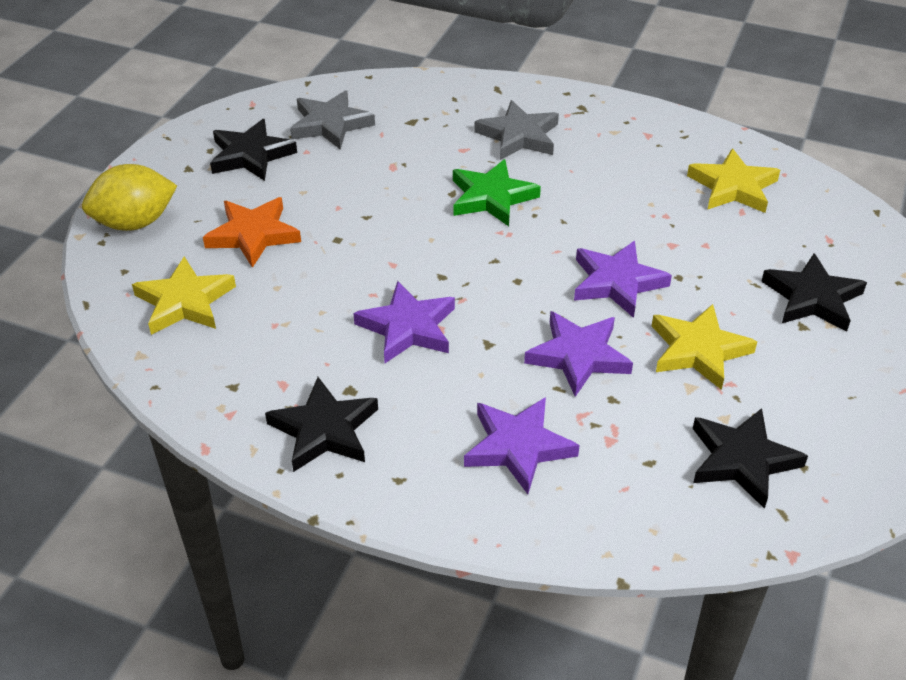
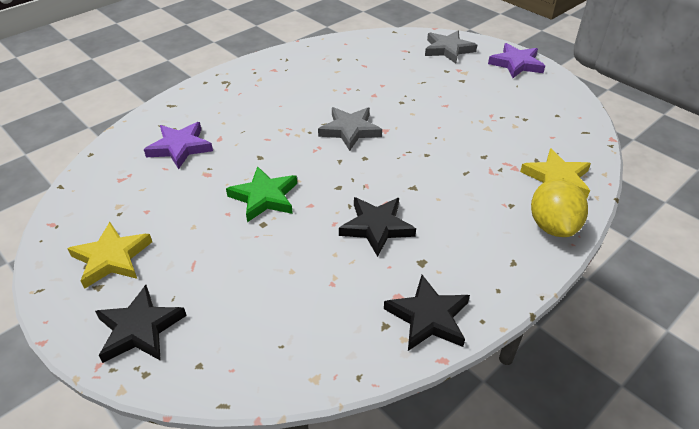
black star: 4 -> 3
orange star: 1 -> 0
purple star: 4 -> 2
yellow star: 3 -> 2

